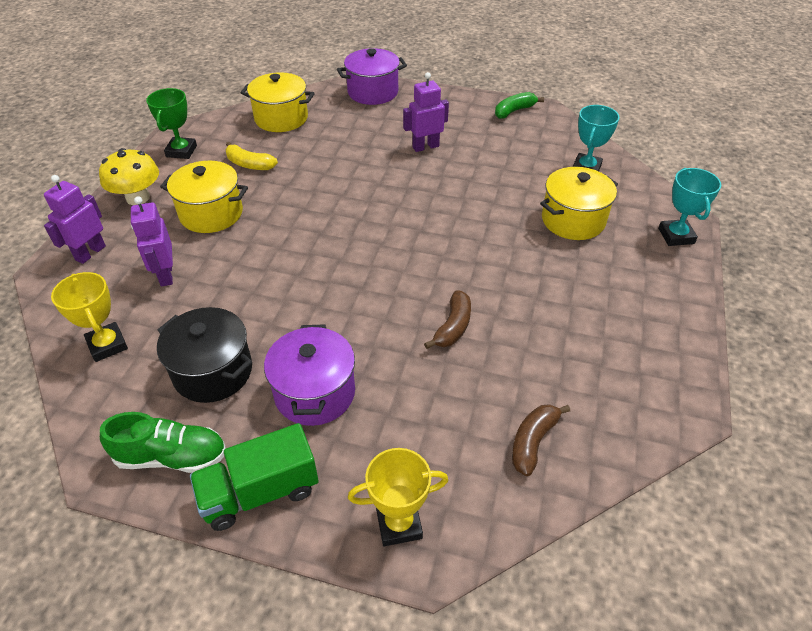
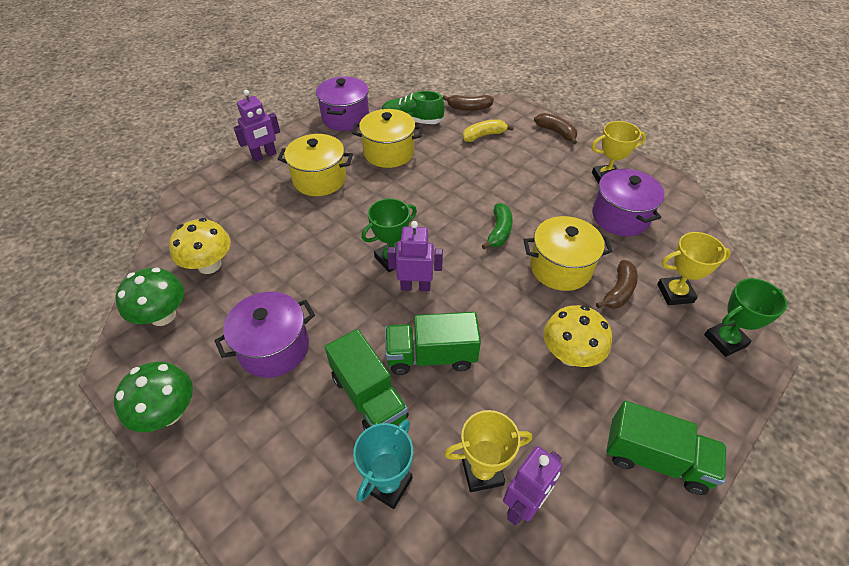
black pot: 1 -> 0
brown banana: 2 -> 3
green mushroom: 0 -> 2
green trophy: 1 -> 2
green truck: 1 -> 3
purple pot: 2 -> 3
turquoise trophy: 2 -> 1
yellow mushroom: 1 -> 2
yellow trophy: 2 -> 3

